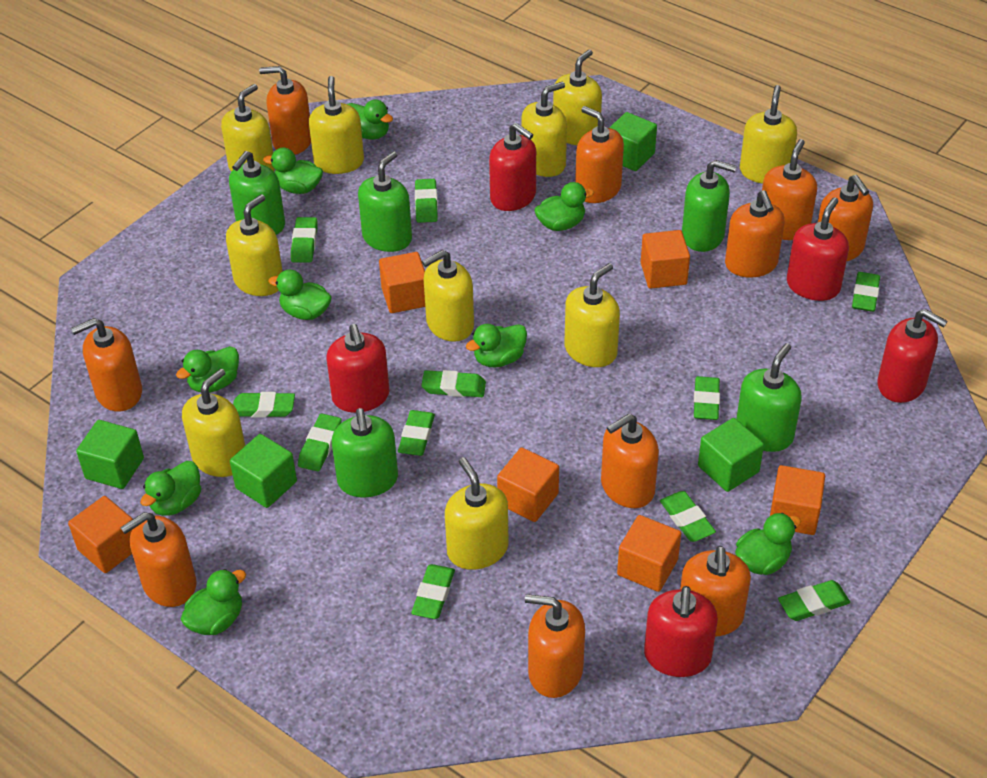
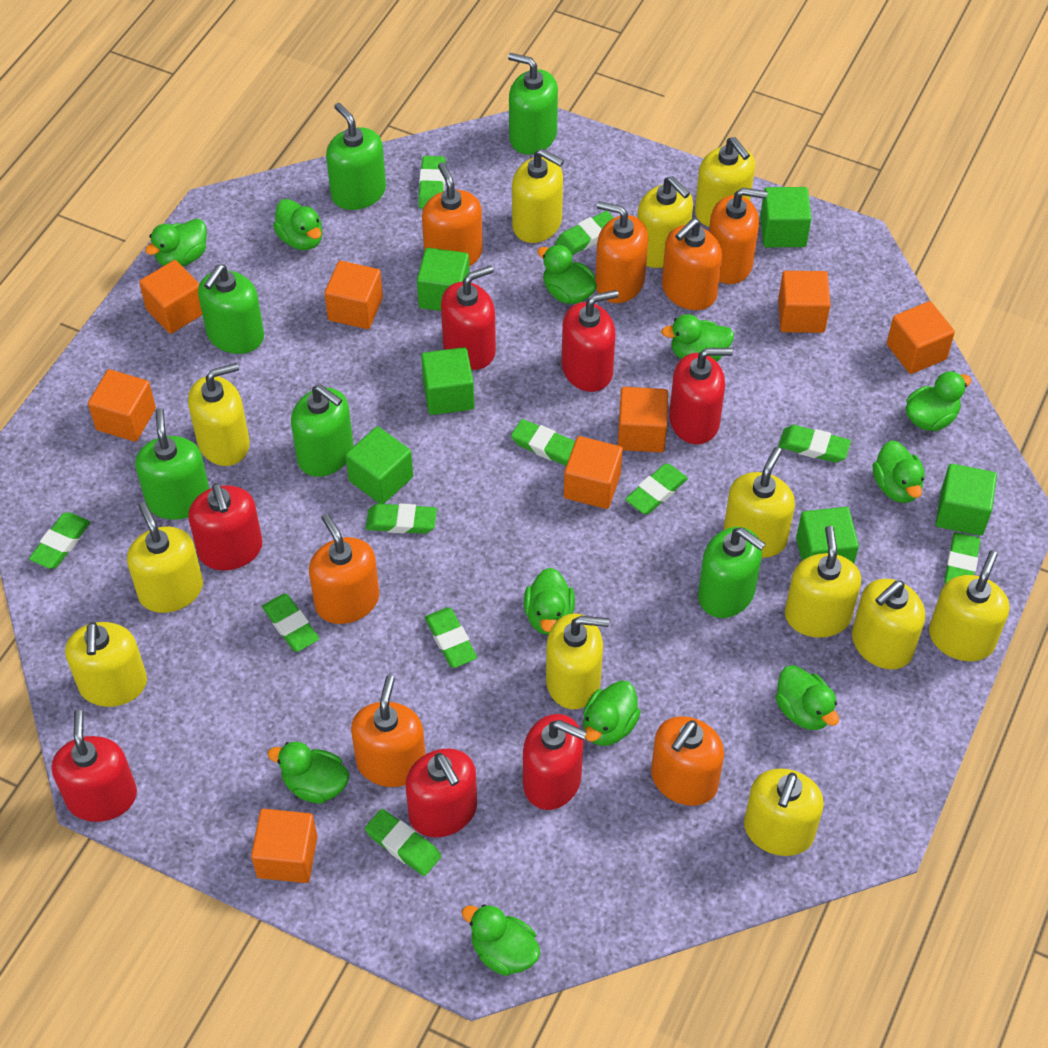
green cube: 4 -> 6
green duck: 9 -> 11
green soap dispenser: 5 -> 6
orange cube: 6 -> 8
orange soap dispenser: 10 -> 7
red soap dispenser: 5 -> 7
yellow soap dispenser: 10 -> 12

